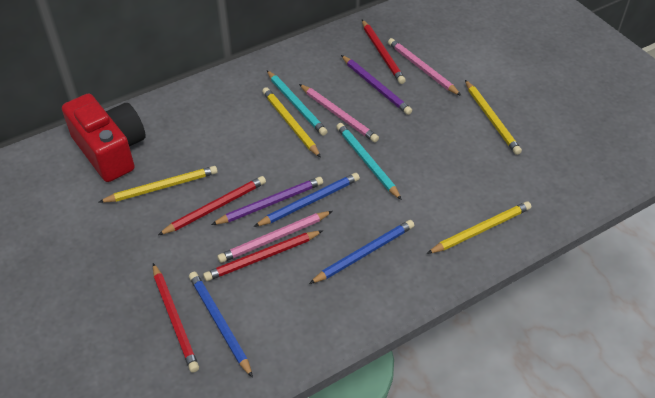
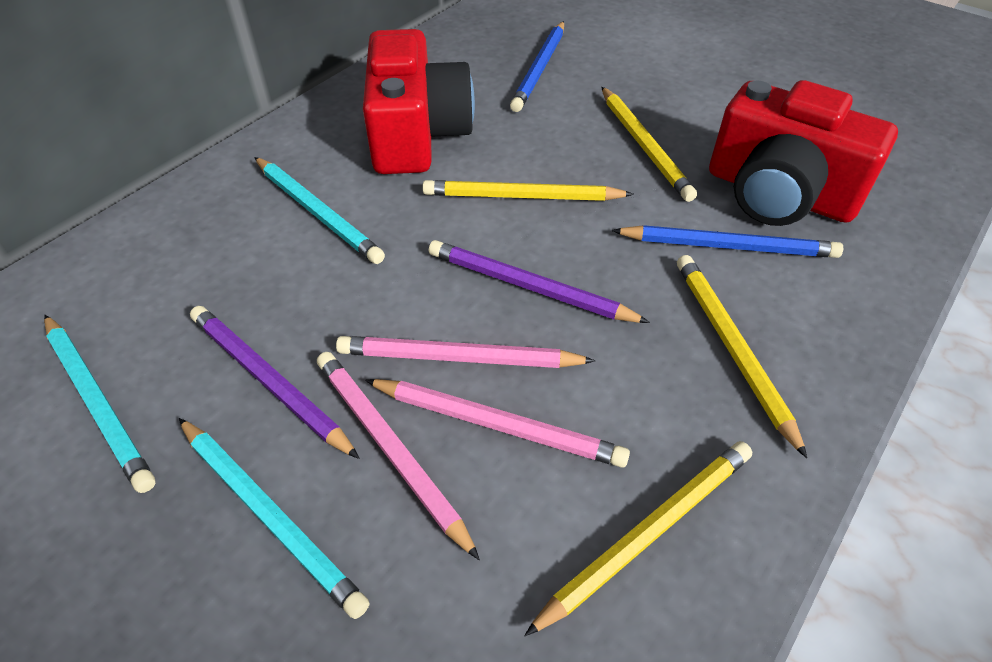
blue pencil: 3 -> 2
red camera: 1 -> 2
red pencil: 4 -> 0
turquoise pencil: 2 -> 3

